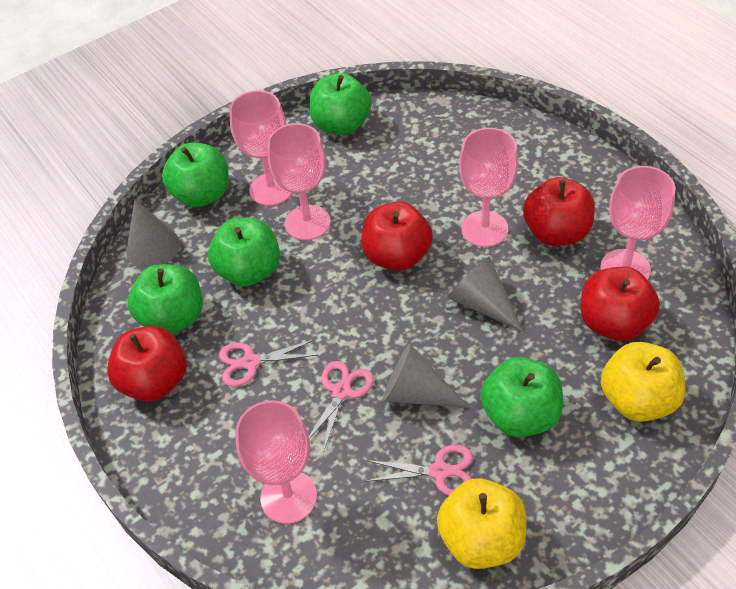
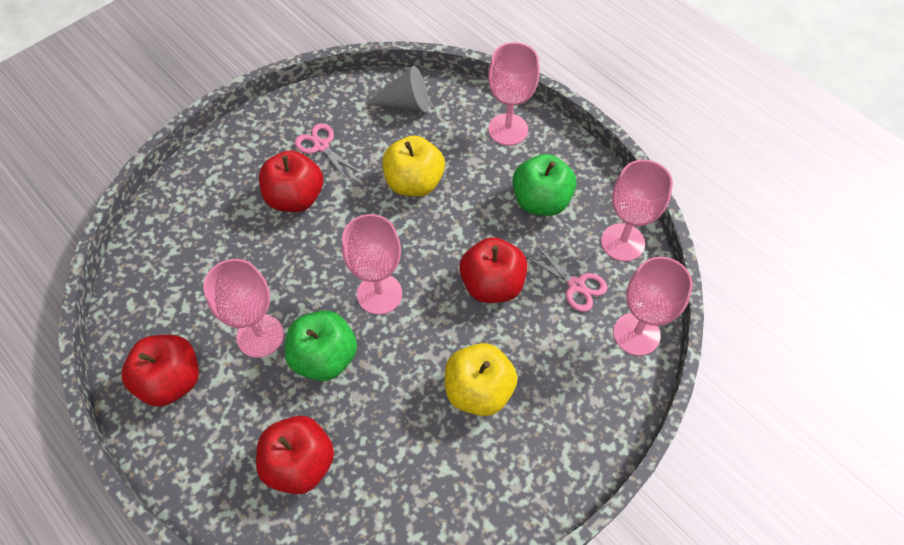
green apple: 5 -> 2
grey cone: 3 -> 1
pink scissors: 3 -> 2

